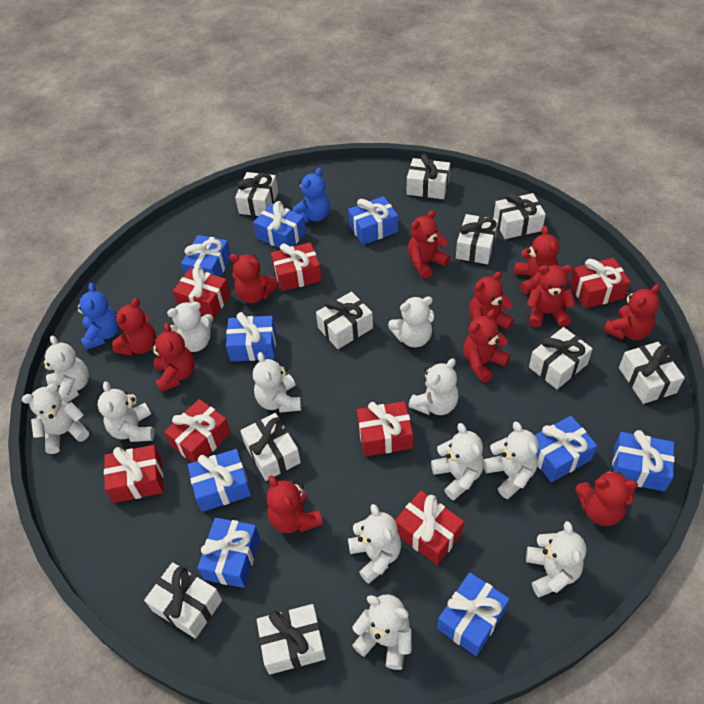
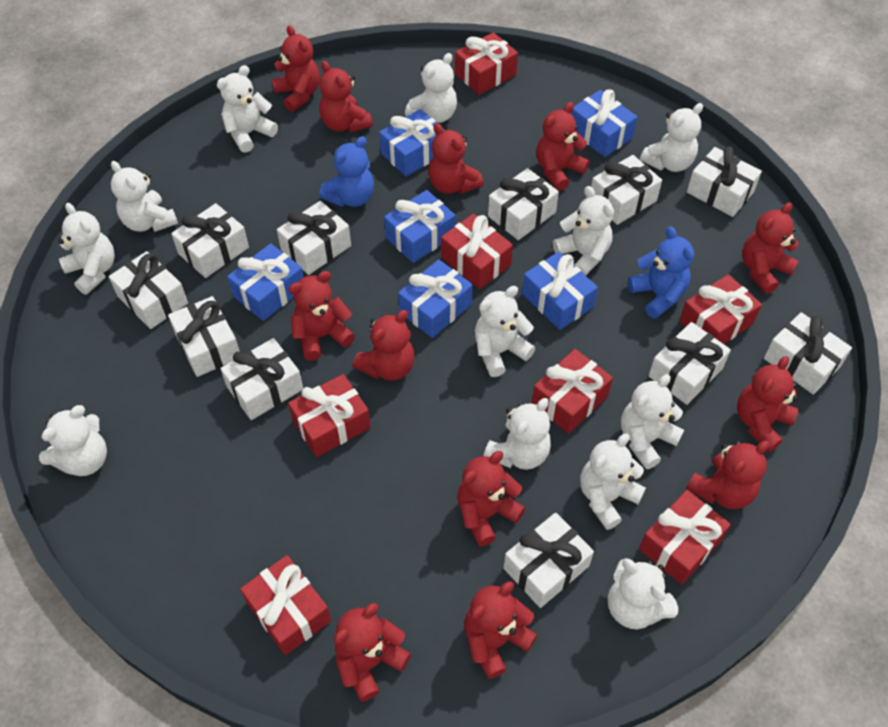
blue gift: 9 -> 6
red teddy bear: 11 -> 12
white gift: 10 -> 11

